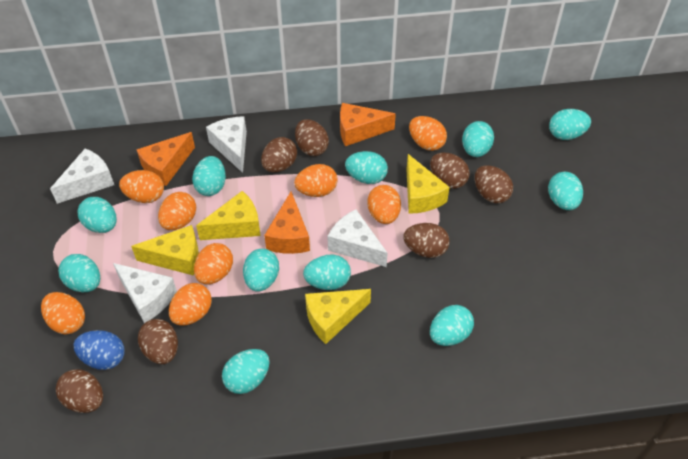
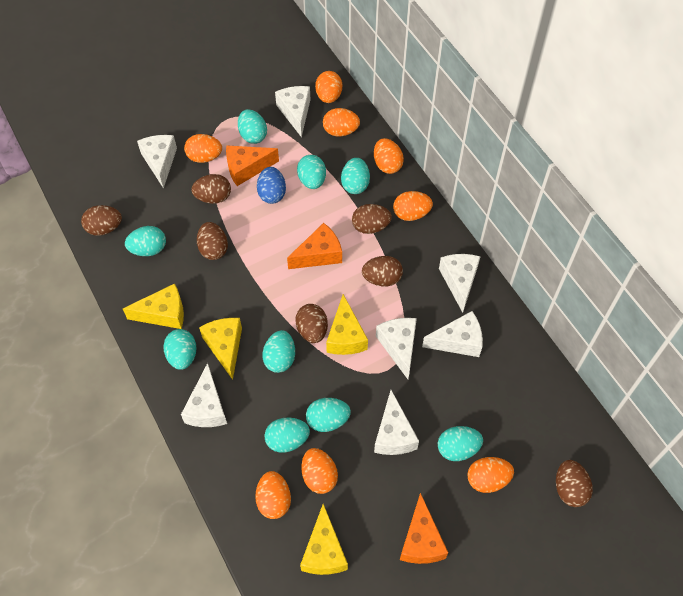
turquoise egg: 11 -> 9
white cheese: 4 -> 7

